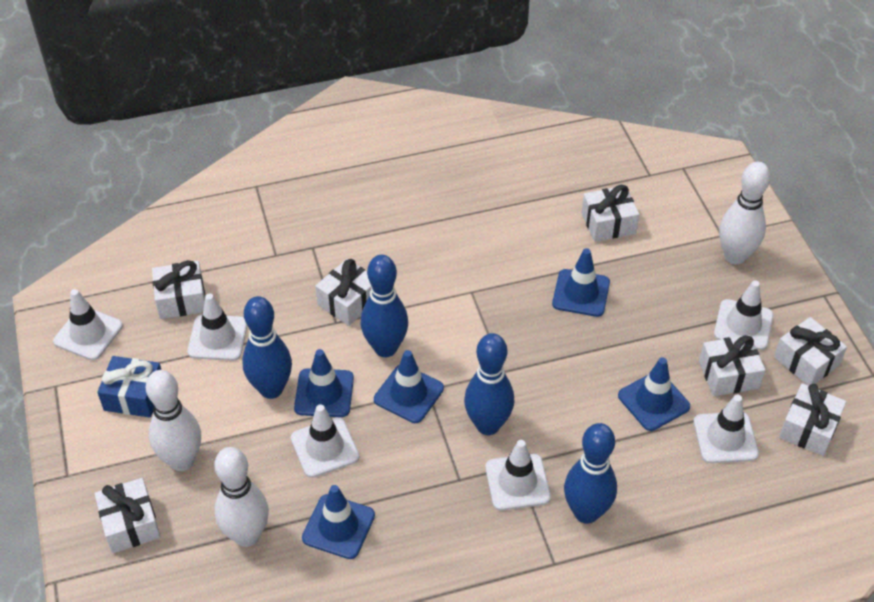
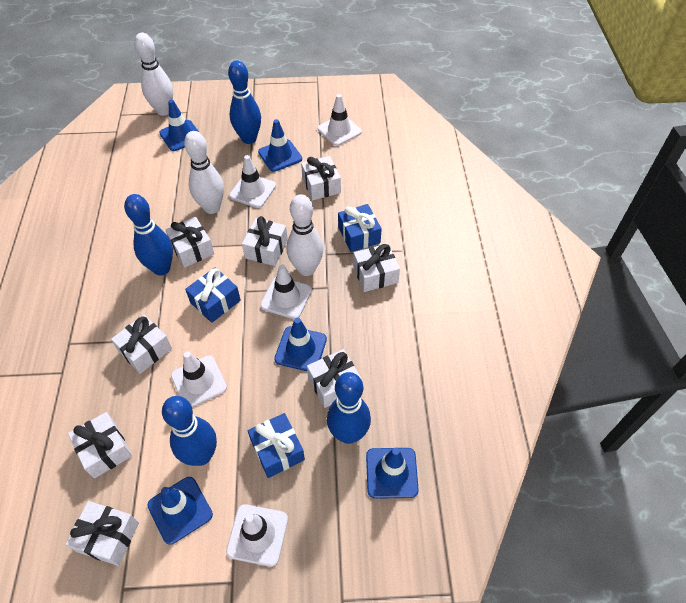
blue gift: 1 -> 3
white gift: 7 -> 8
white traffic cone: 6 -> 5

